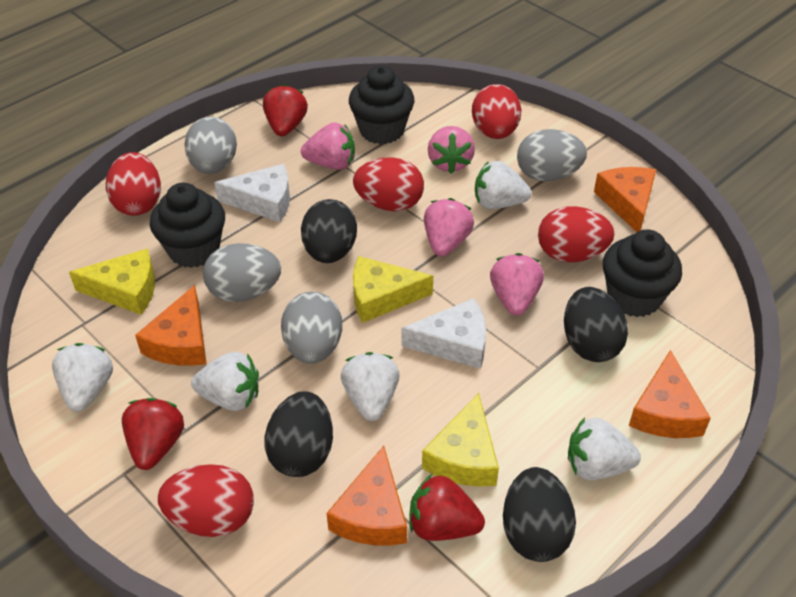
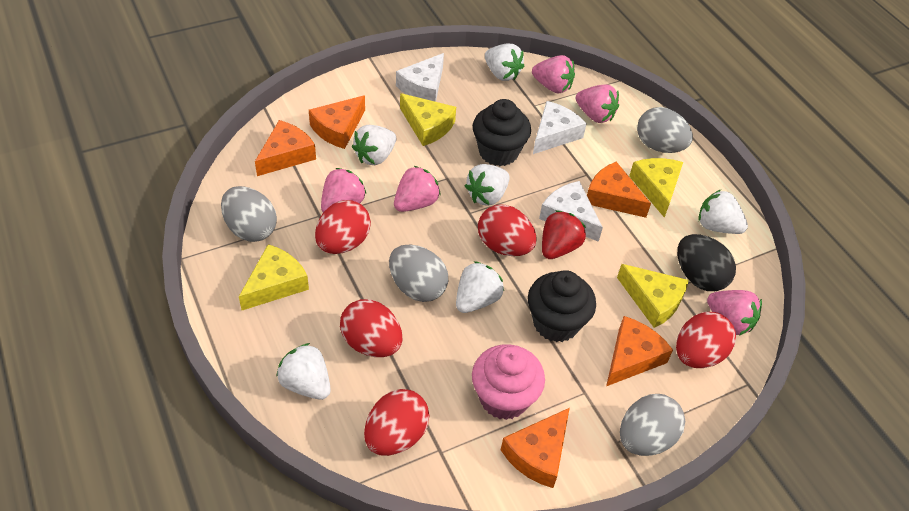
black cupcake: 3 -> 2
black egg: 4 -> 1
orange cheese: 4 -> 5
pink cupcake: 0 -> 1
pink strawberry: 4 -> 5
red strawberry: 3 -> 1
white cheese: 2 -> 3
white strawberry: 5 -> 6
yellow cheese: 3 -> 4

